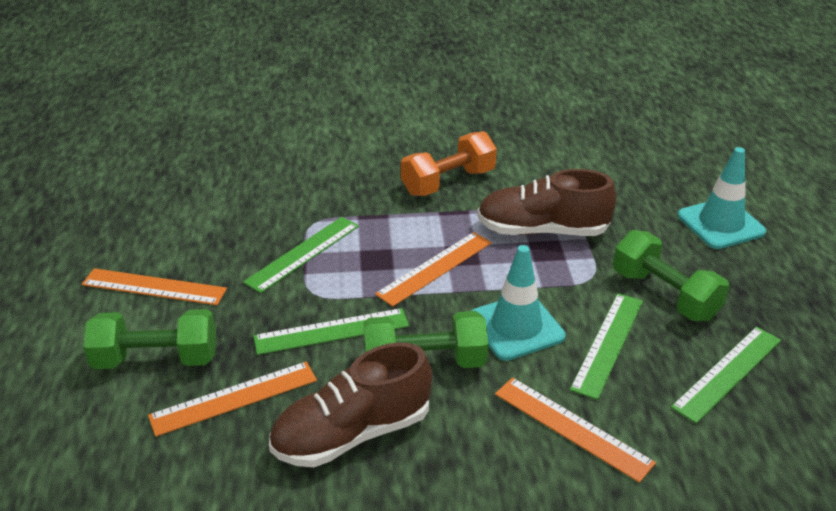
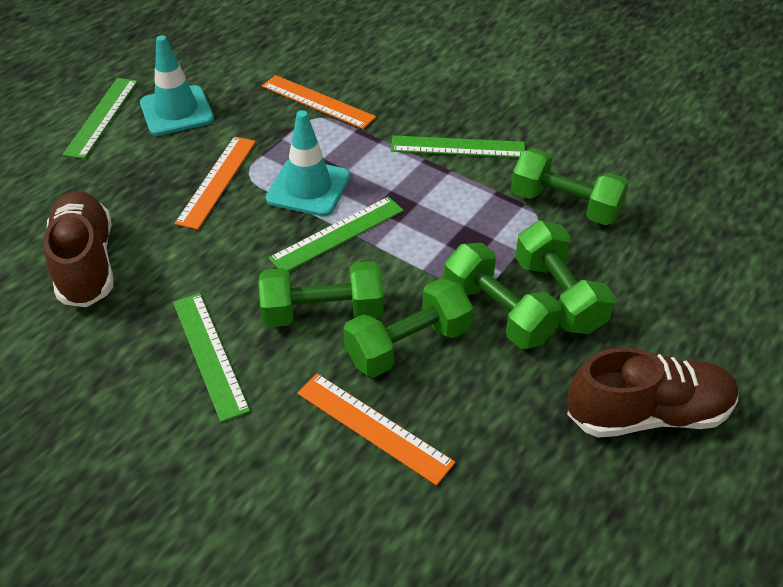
green dumbbell: 3 -> 5
orange dumbbell: 1 -> 0
orange ruler: 4 -> 3

